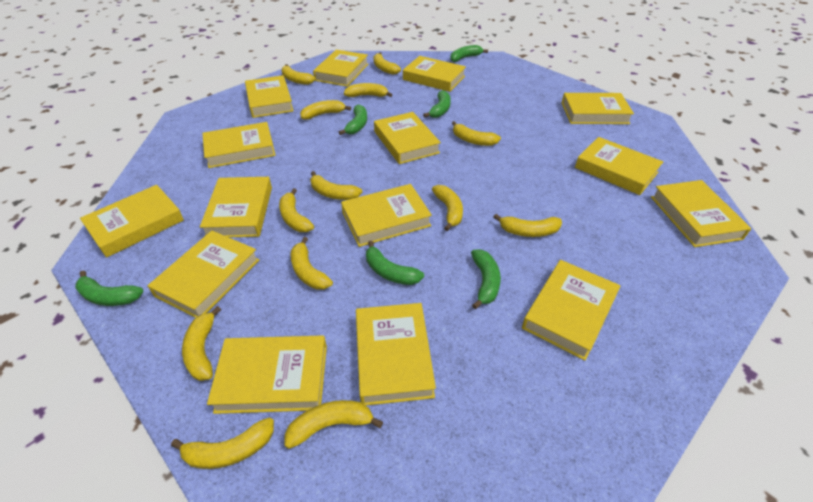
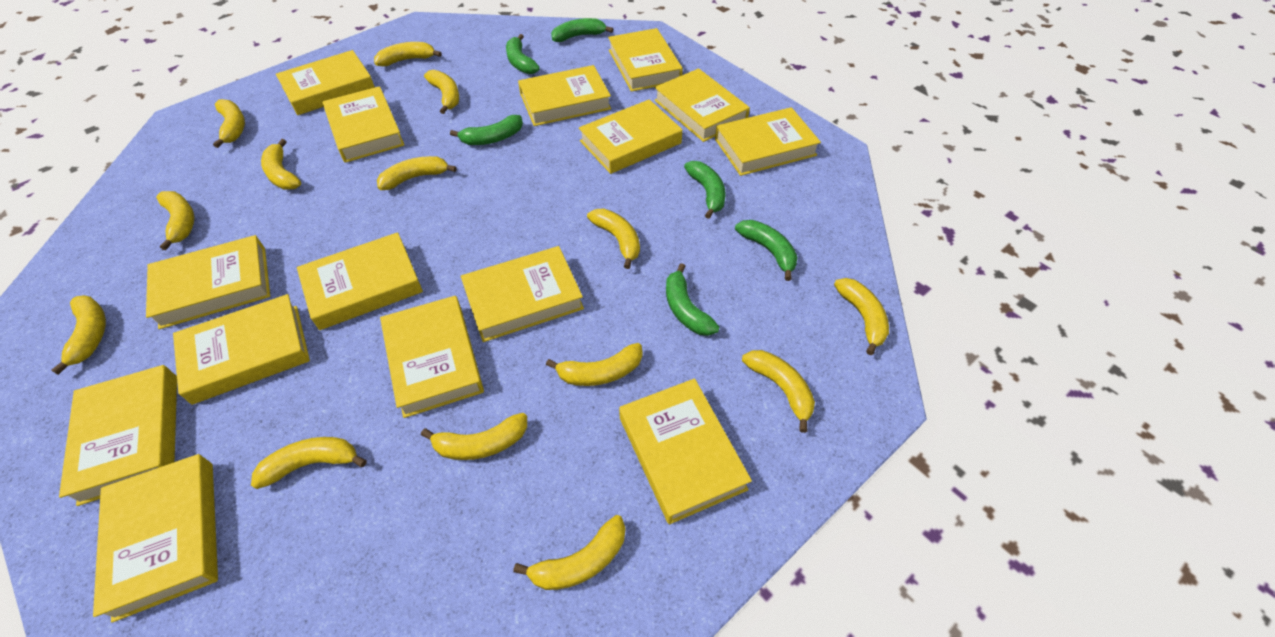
yellow banana: 13 -> 14

